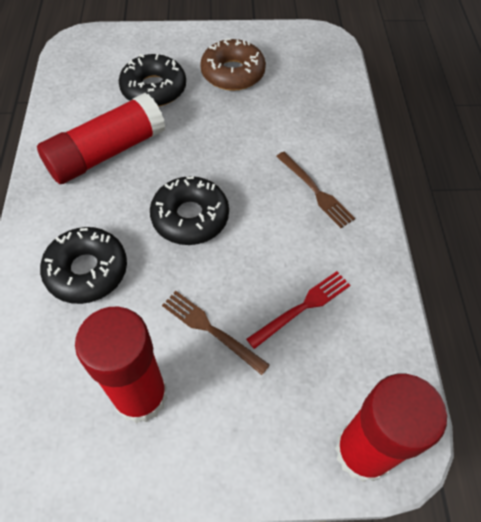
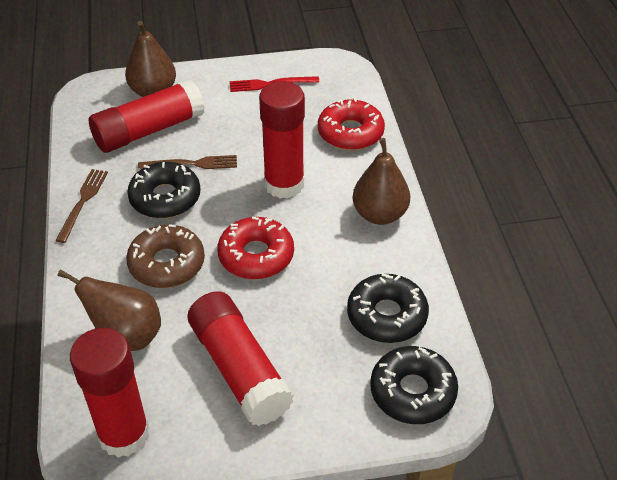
brown pear: 0 -> 3
red donut: 0 -> 2
red glue stick: 3 -> 4

